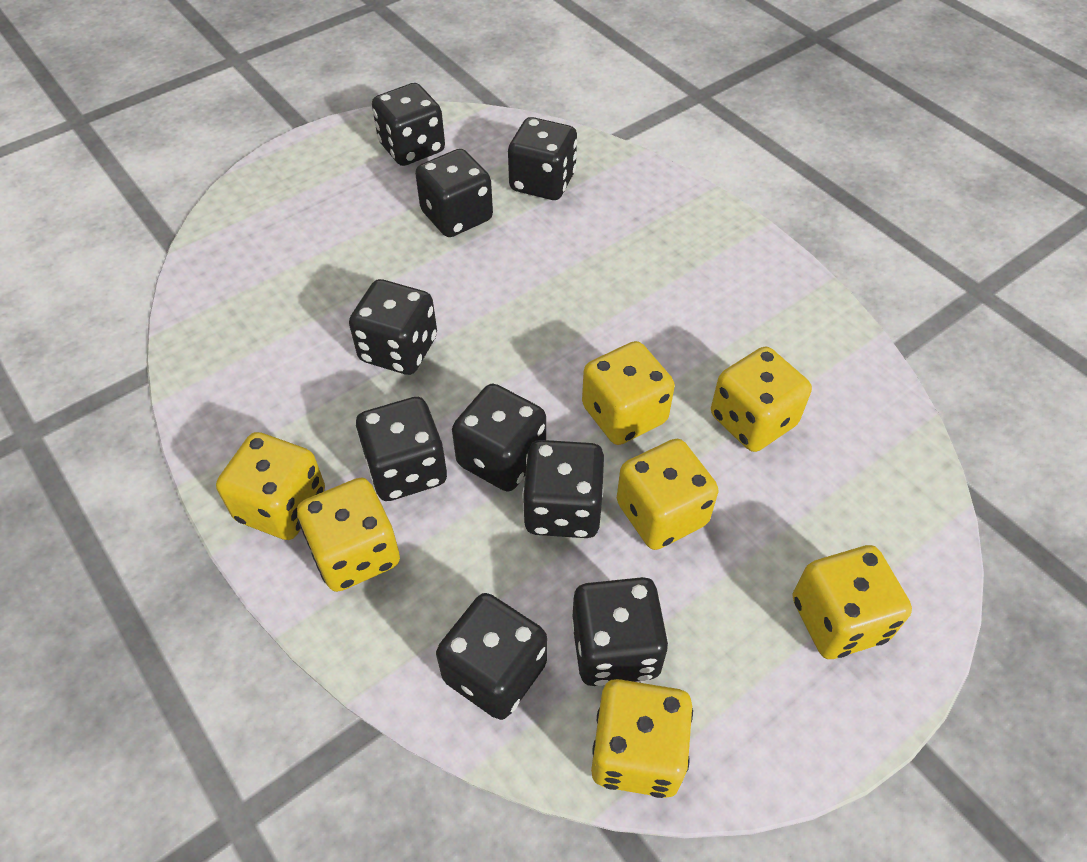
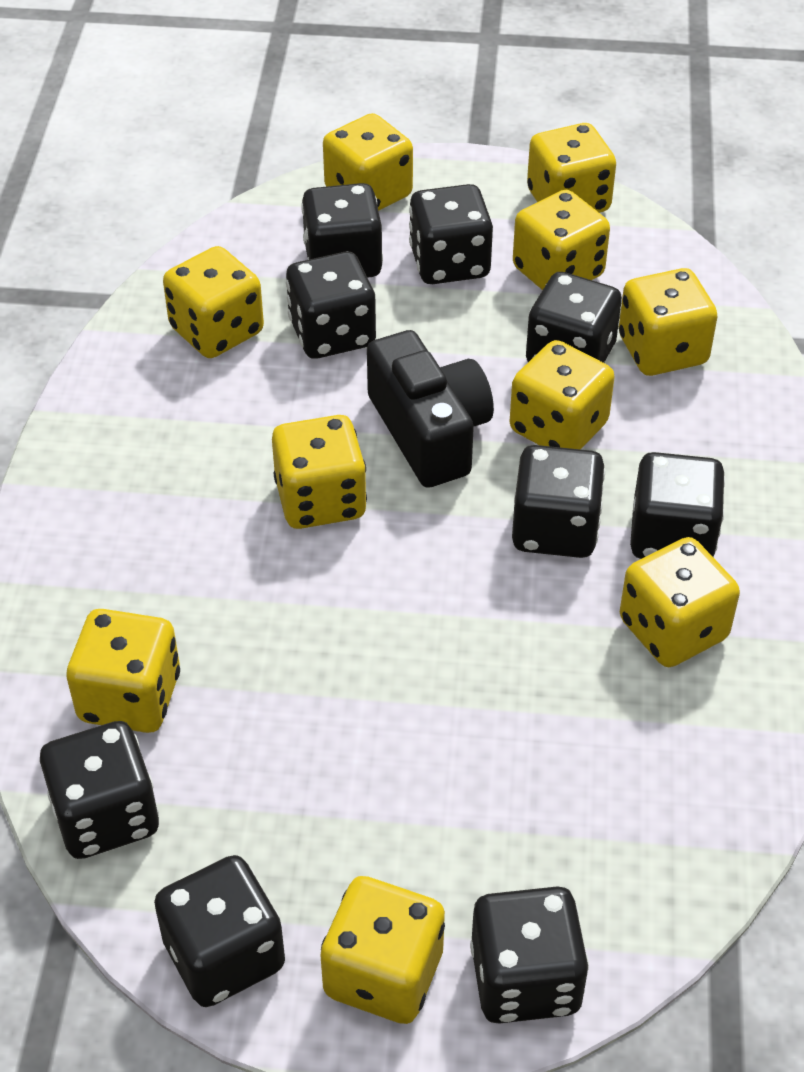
black camera: 0 -> 1
yellow dice: 7 -> 10

